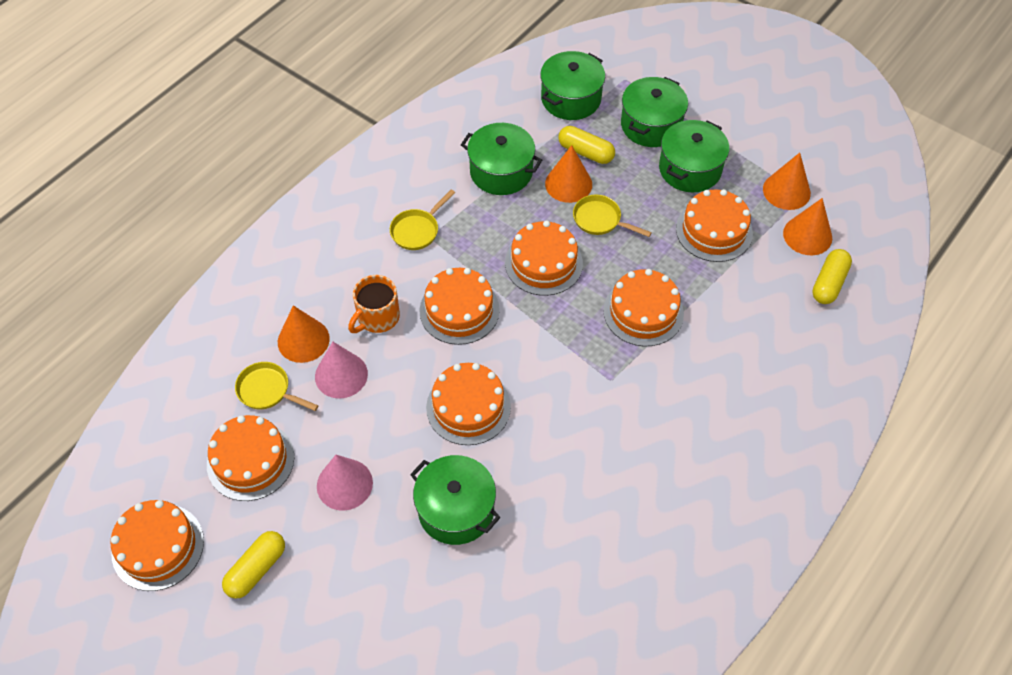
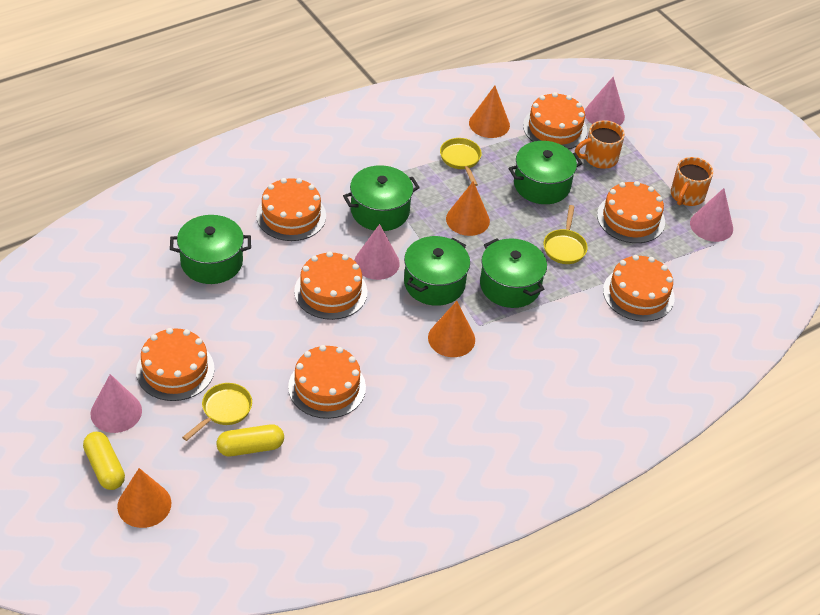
orange mug: 1 -> 2
pink cone: 2 -> 4
yellow capsule: 3 -> 2

